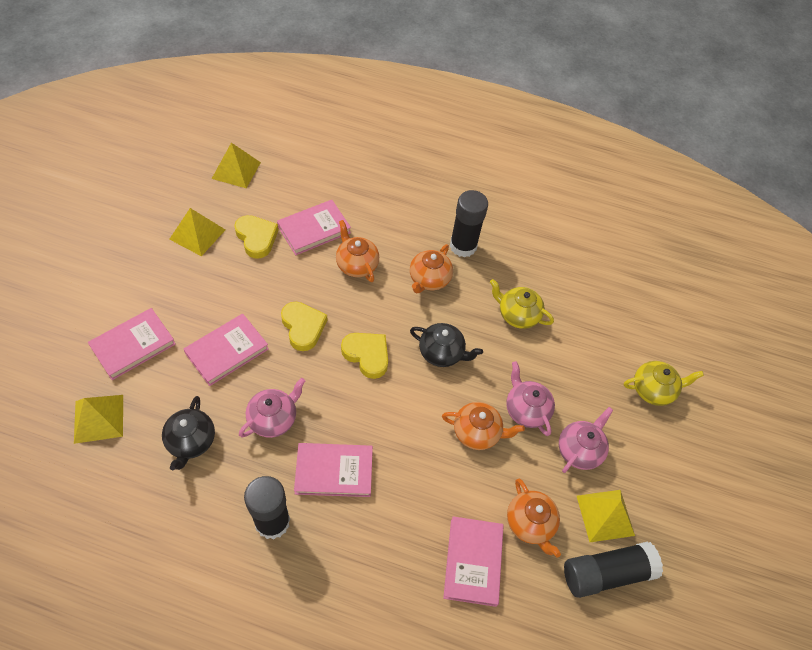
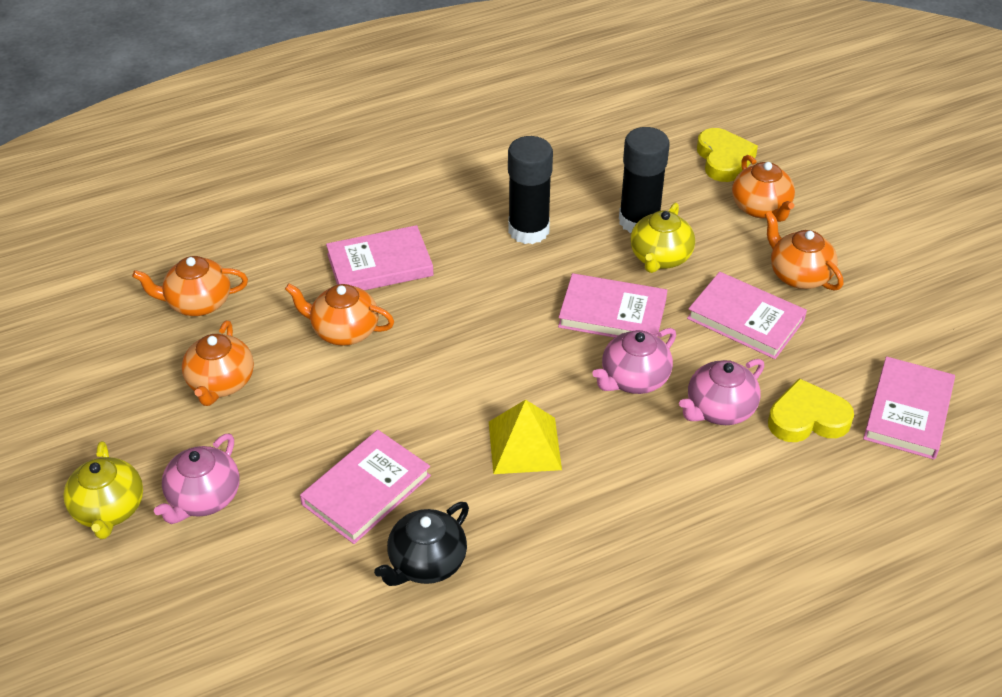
black glue stick: 3 -> 2
black teapot: 2 -> 1
orange teapot: 4 -> 5
yellow heart: 3 -> 2
yellow pyramid: 4 -> 1

